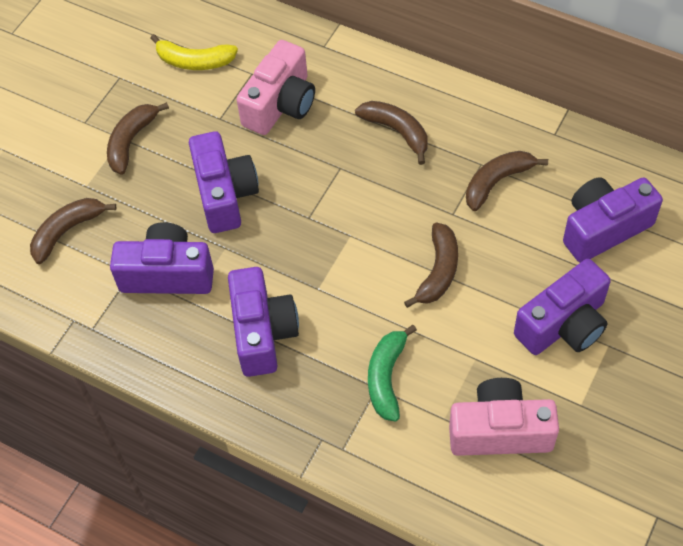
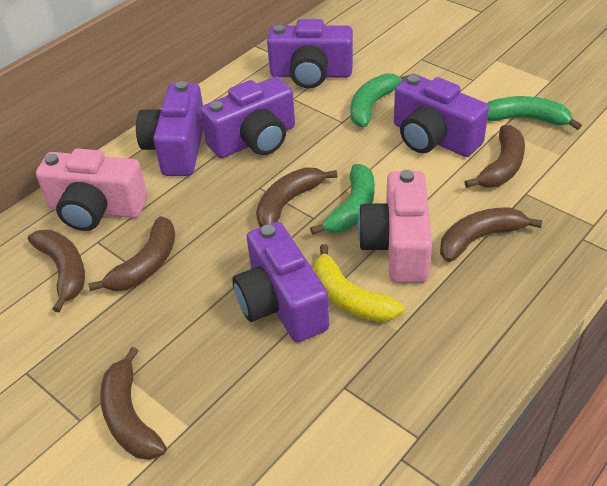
brown banana: 5 -> 6
green banana: 1 -> 3

